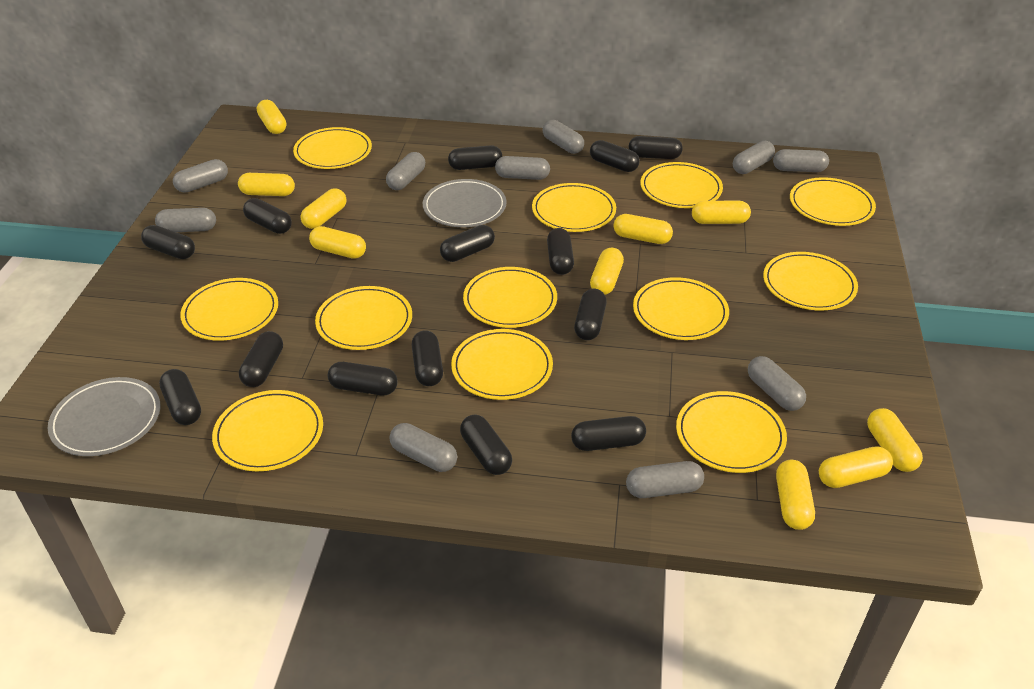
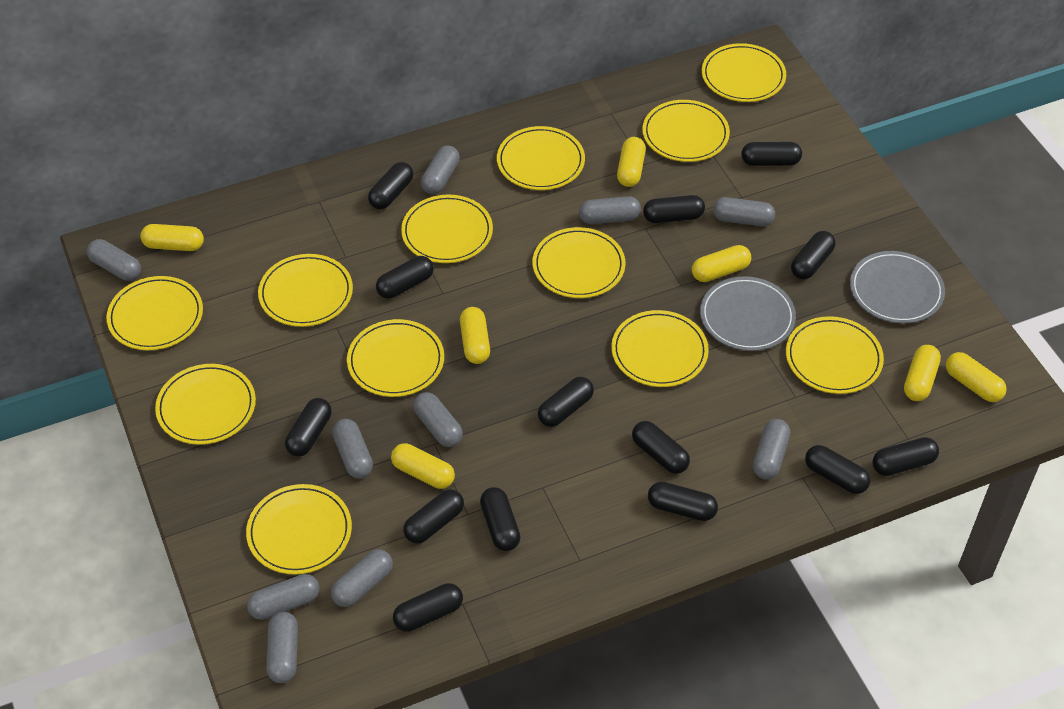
yellow capsule: 10 -> 7

